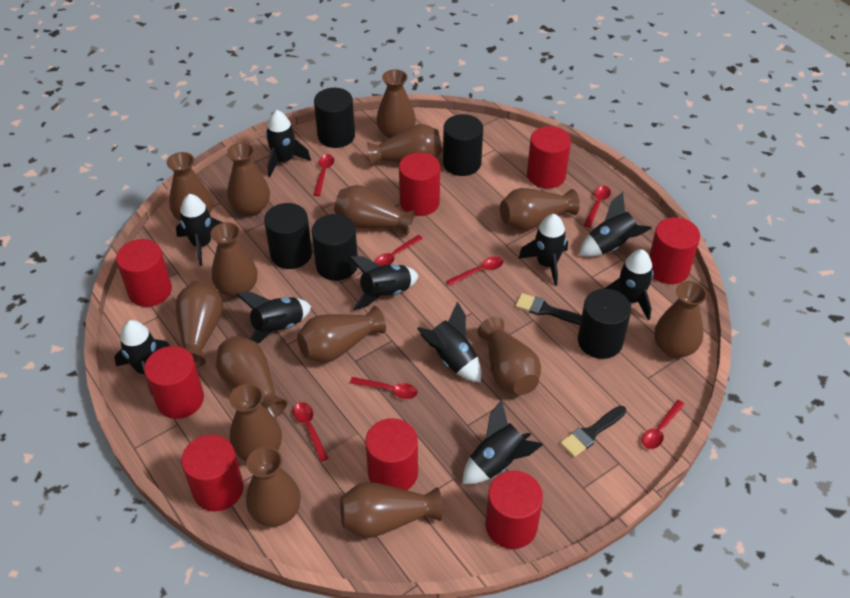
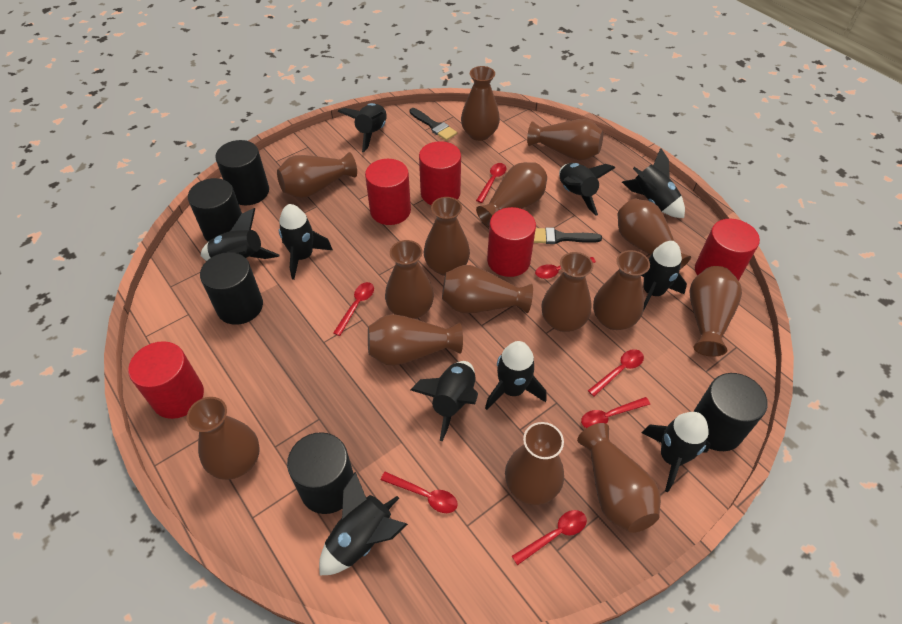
red cylinder: 8 -> 5

